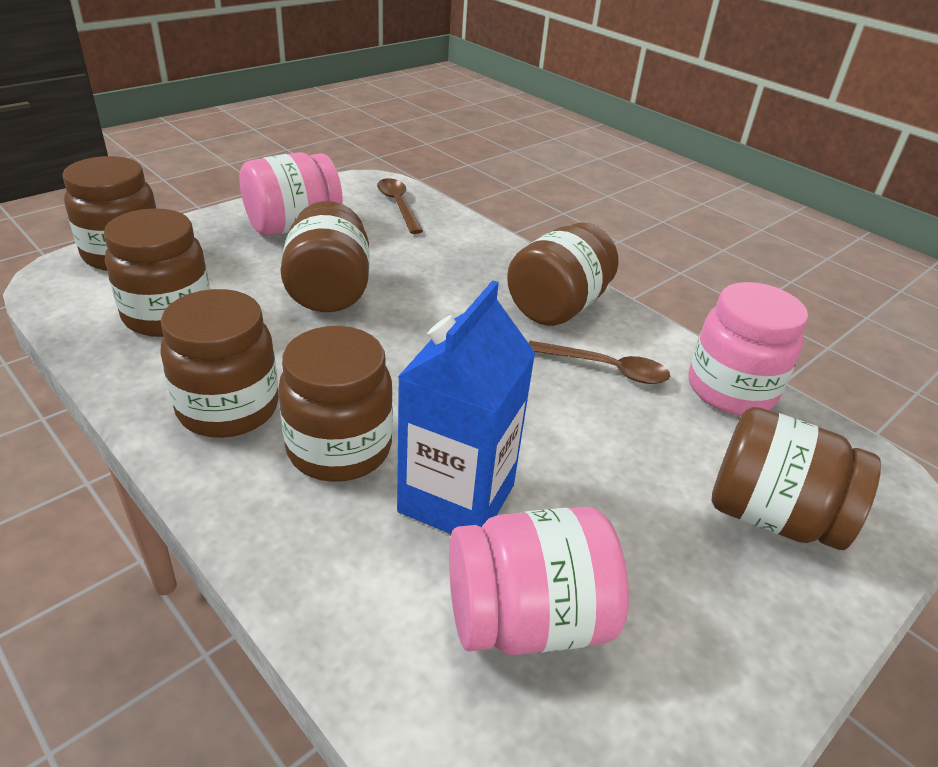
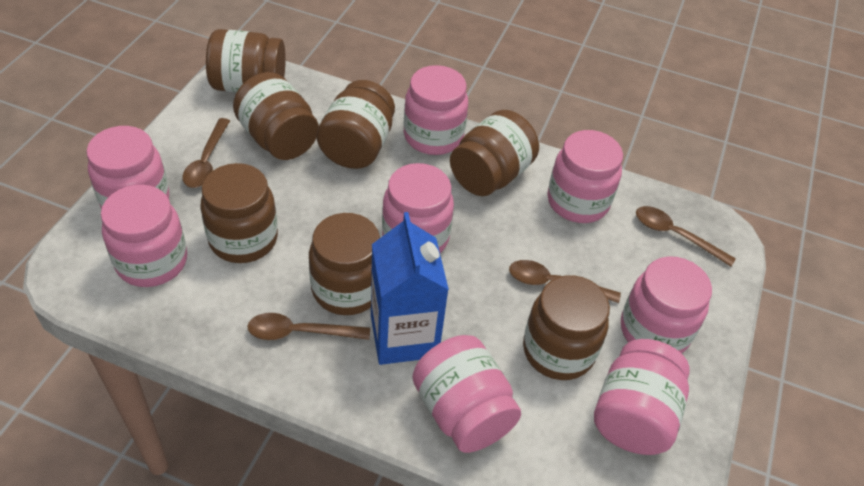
brown spoon: 2 -> 4
pink jar: 3 -> 8

